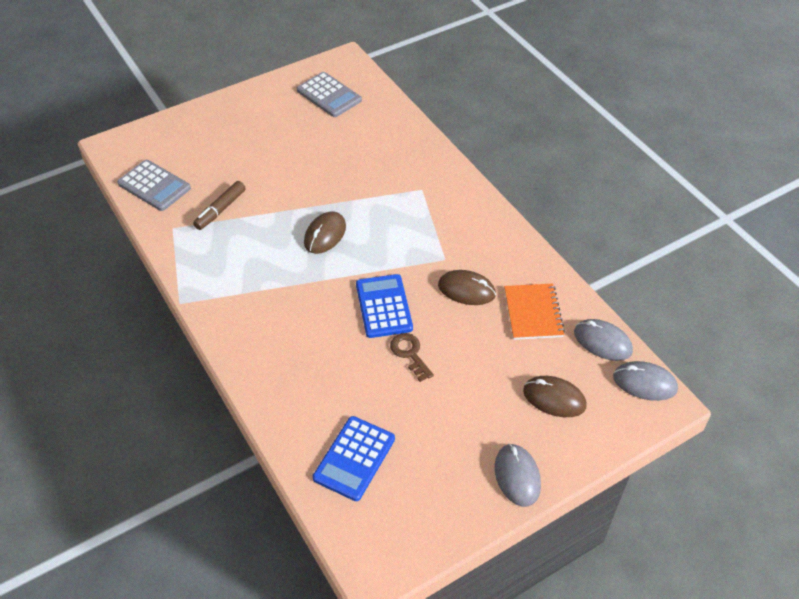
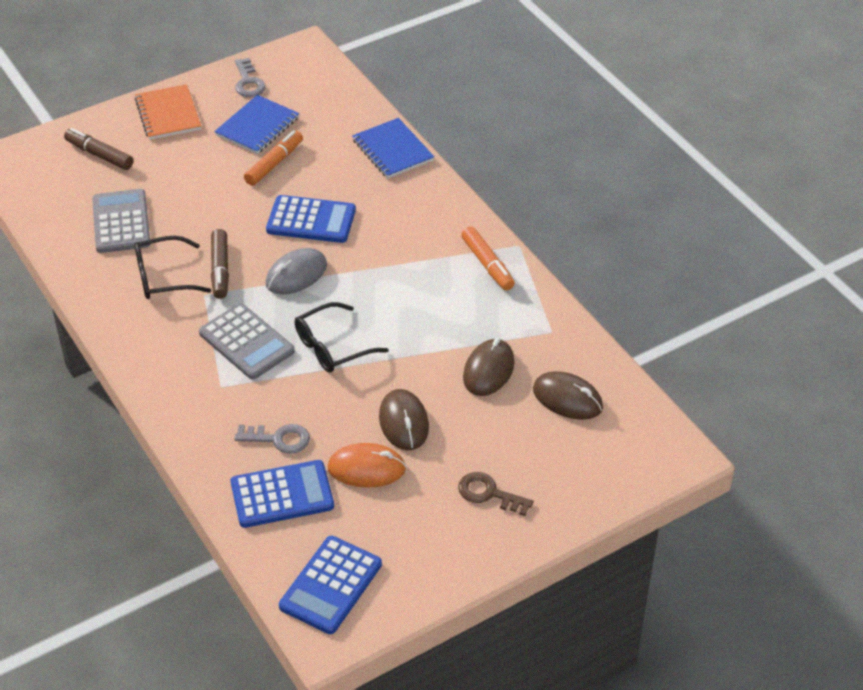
black glasses: 0 -> 2
blue calculator: 2 -> 3
blue notebook: 0 -> 2
brown marker: 1 -> 2
grey key: 0 -> 2
grey mouse: 3 -> 1
orange marker: 0 -> 2
orange mouse: 0 -> 1

